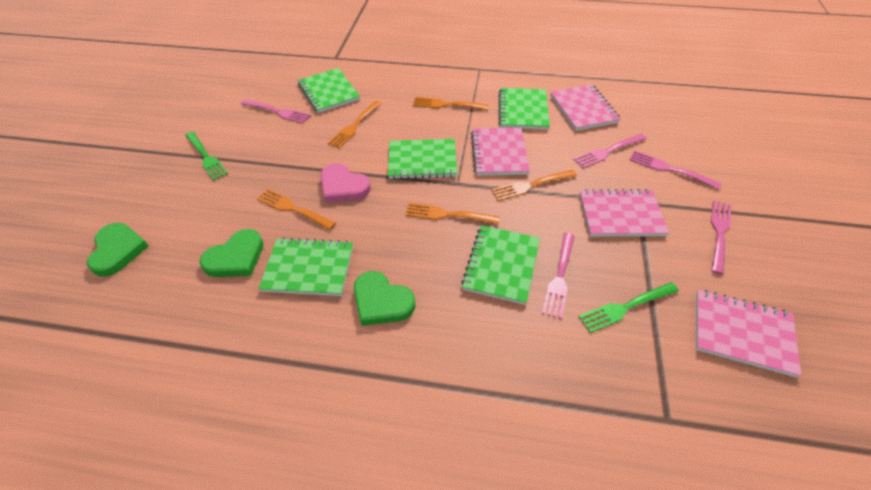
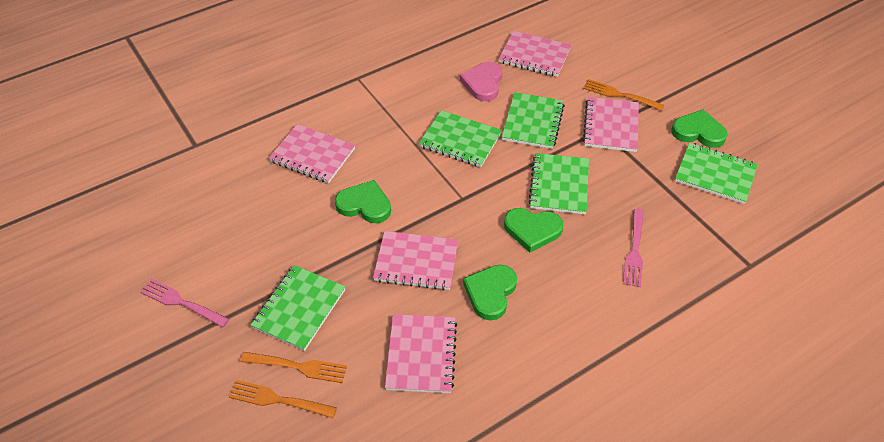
green fork: 2 -> 0
green heart: 3 -> 4
orange fork: 5 -> 3
pink fork: 5 -> 2
pink notebook: 4 -> 5

